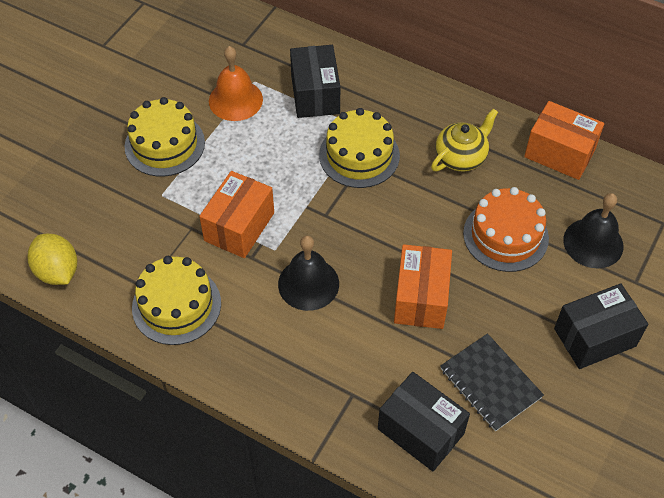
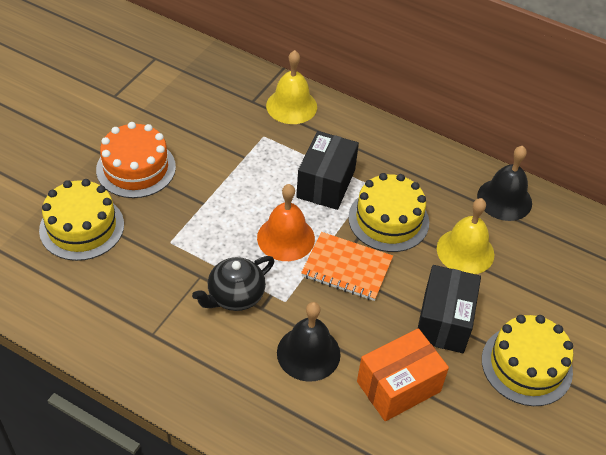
black box: 3 -> 2
black notebook: 1 -> 0
black teapot: 0 -> 1
orange box: 3 -> 1
orange notebook: 0 -> 1
yellow bell: 0 -> 2
yellow lemon: 1 -> 0
yellow teapot: 1 -> 0

